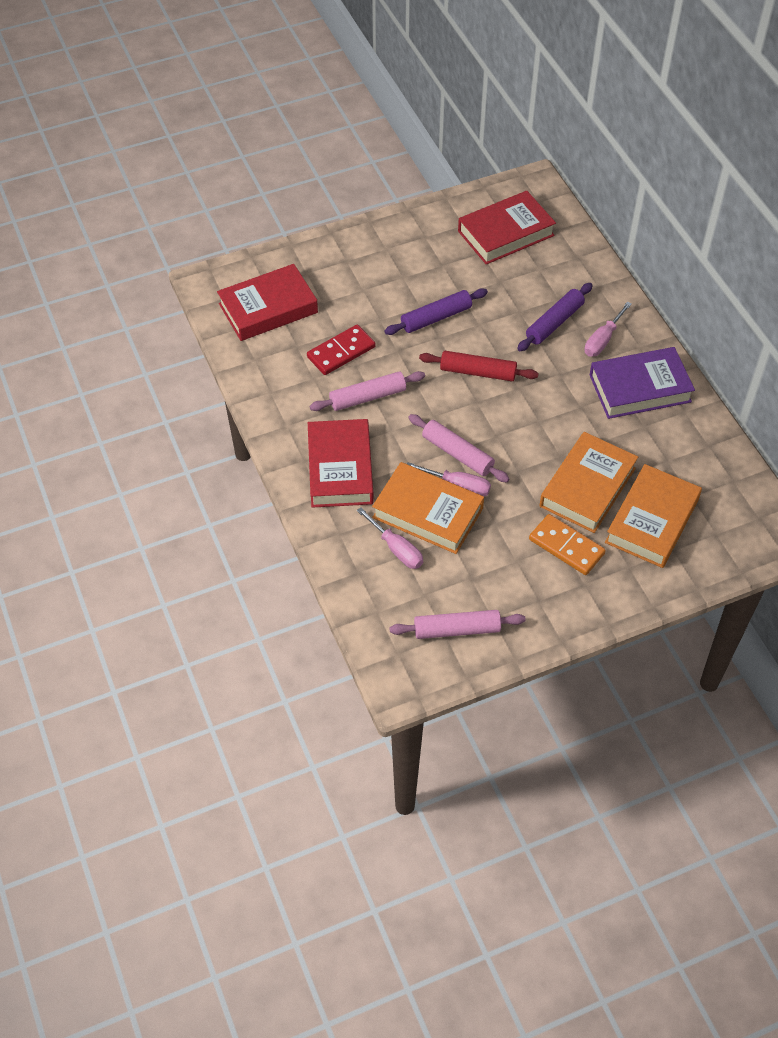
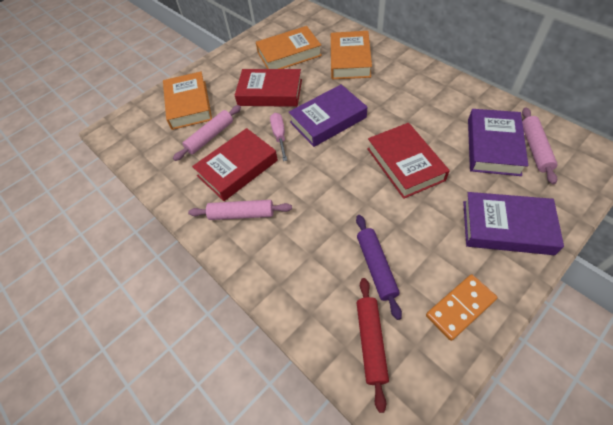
pink screwdriver: 3 -> 1
purple book: 1 -> 3
purple rolling pin: 2 -> 1
red domino: 1 -> 0

